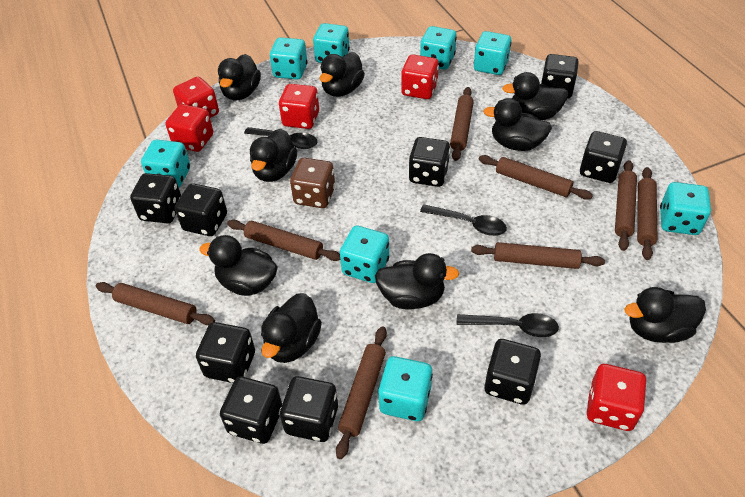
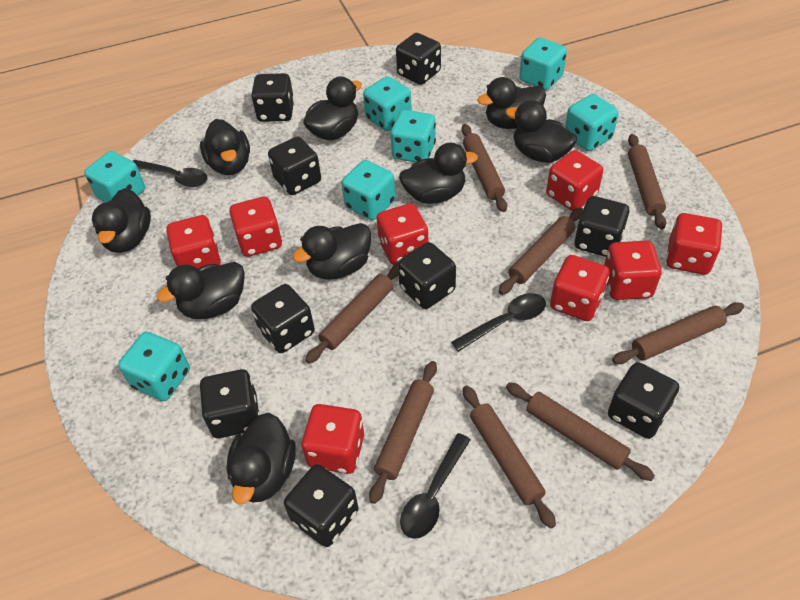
brown dice: 1 -> 0
red dice: 5 -> 8
turquoise dice: 8 -> 7

